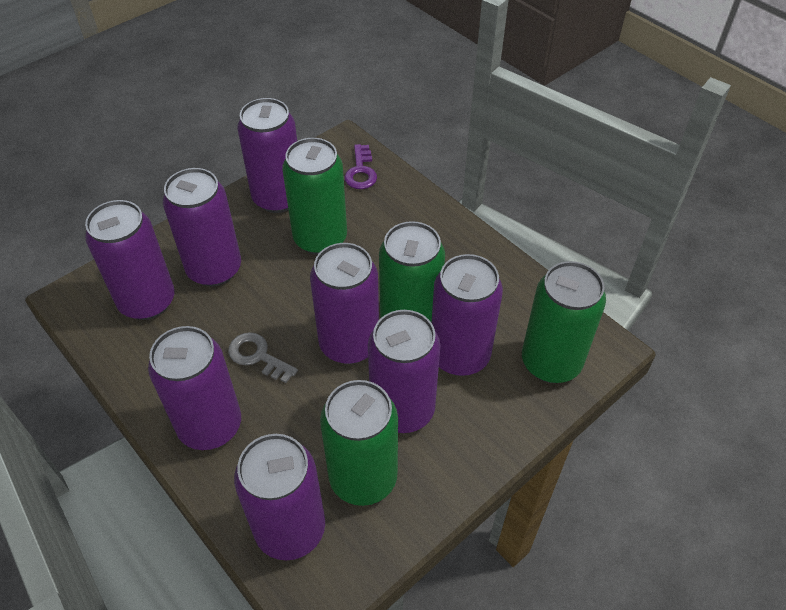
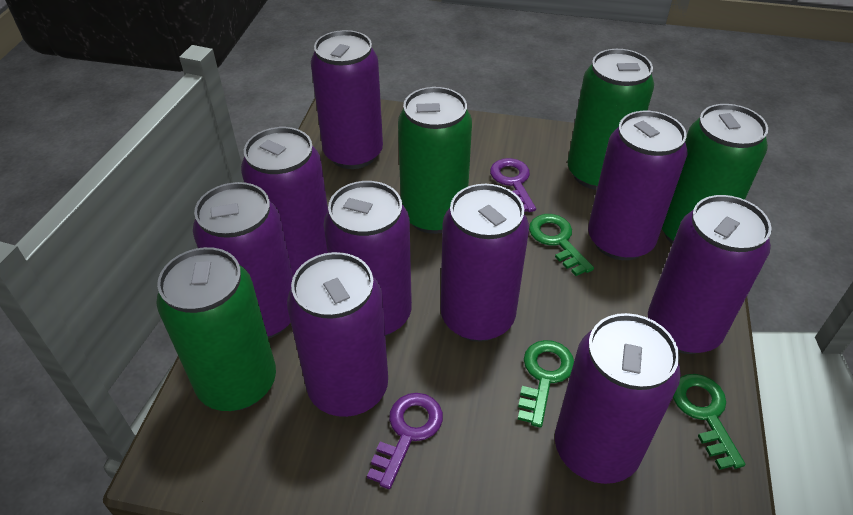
green key: 0 -> 3
grey key: 1 -> 0
purple can: 8 -> 9
purple key: 1 -> 2

